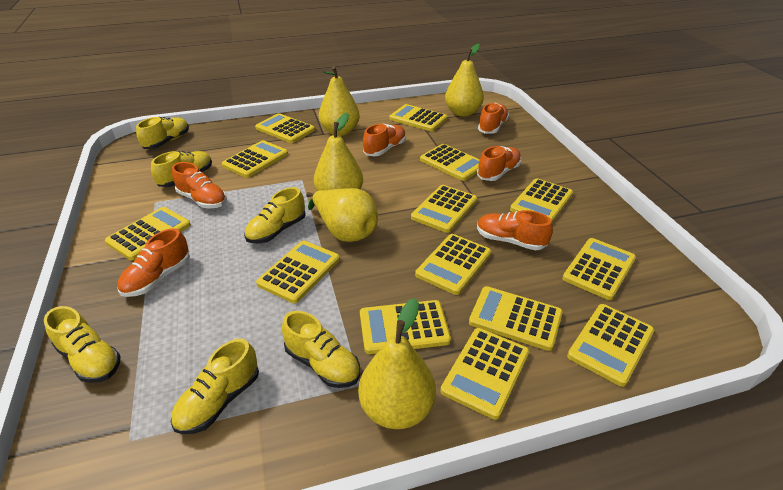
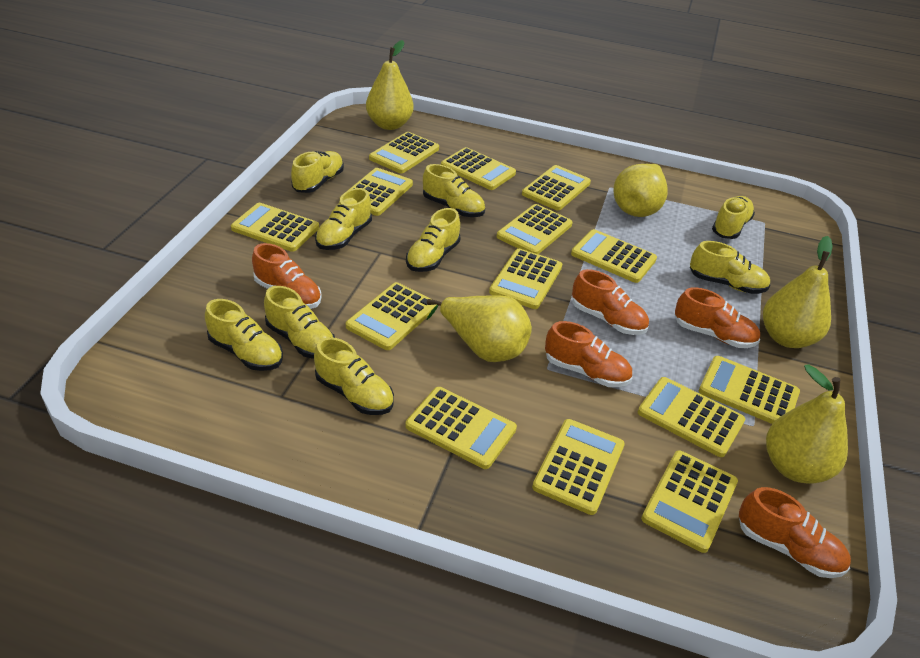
orange shoe: 6 -> 5
yellow shoe: 6 -> 9

